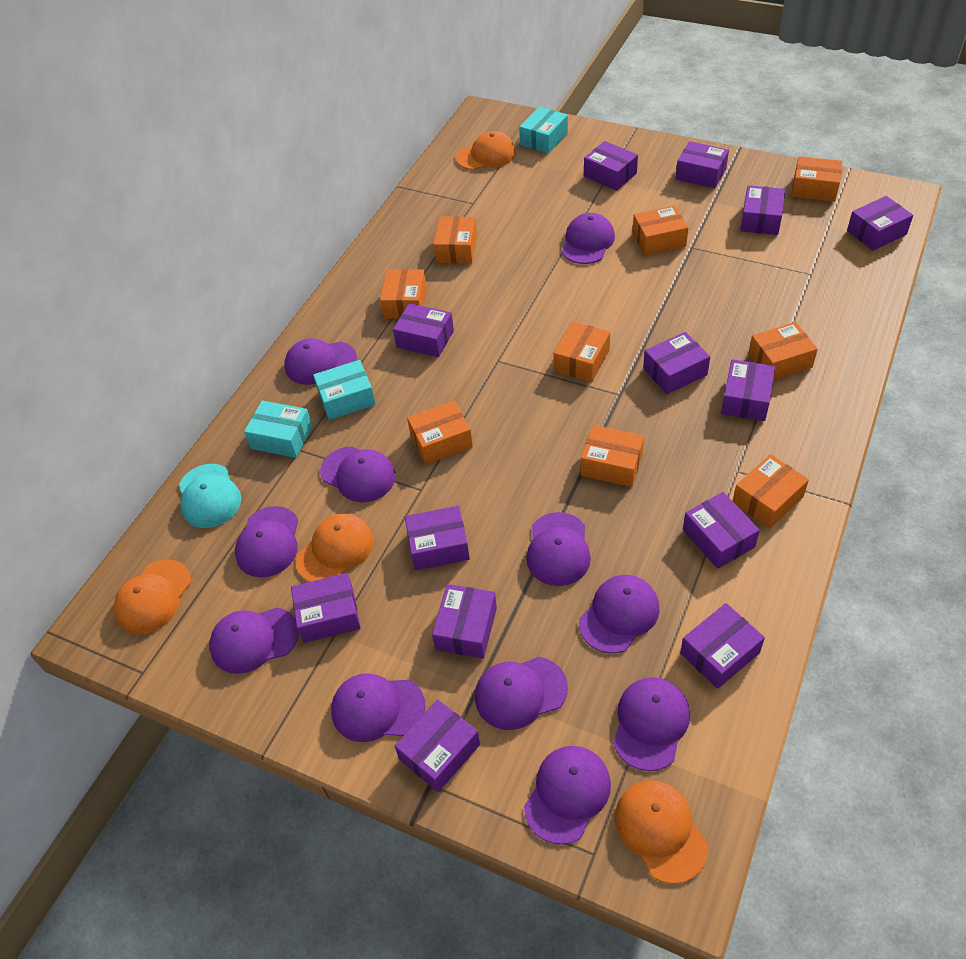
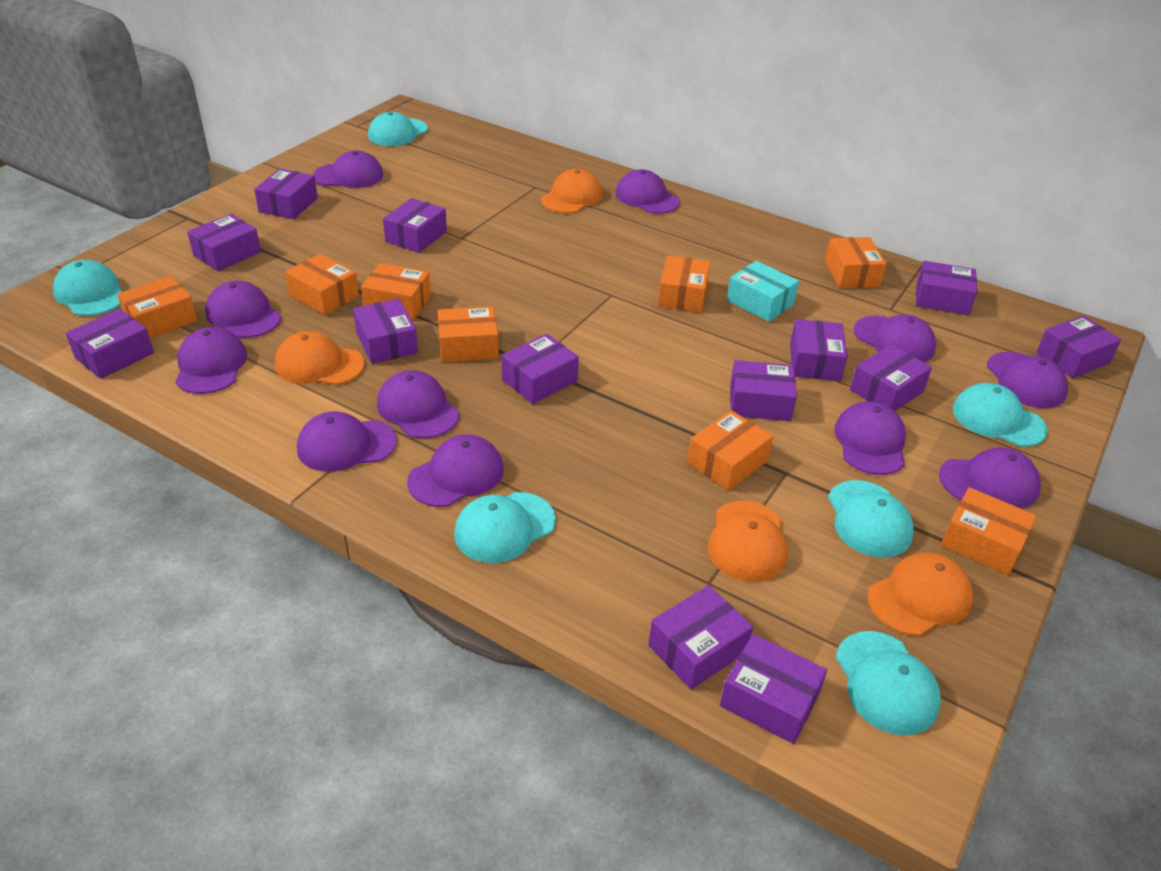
orange box: 9 -> 8
turquoise box: 3 -> 1
turquoise cap: 1 -> 6

